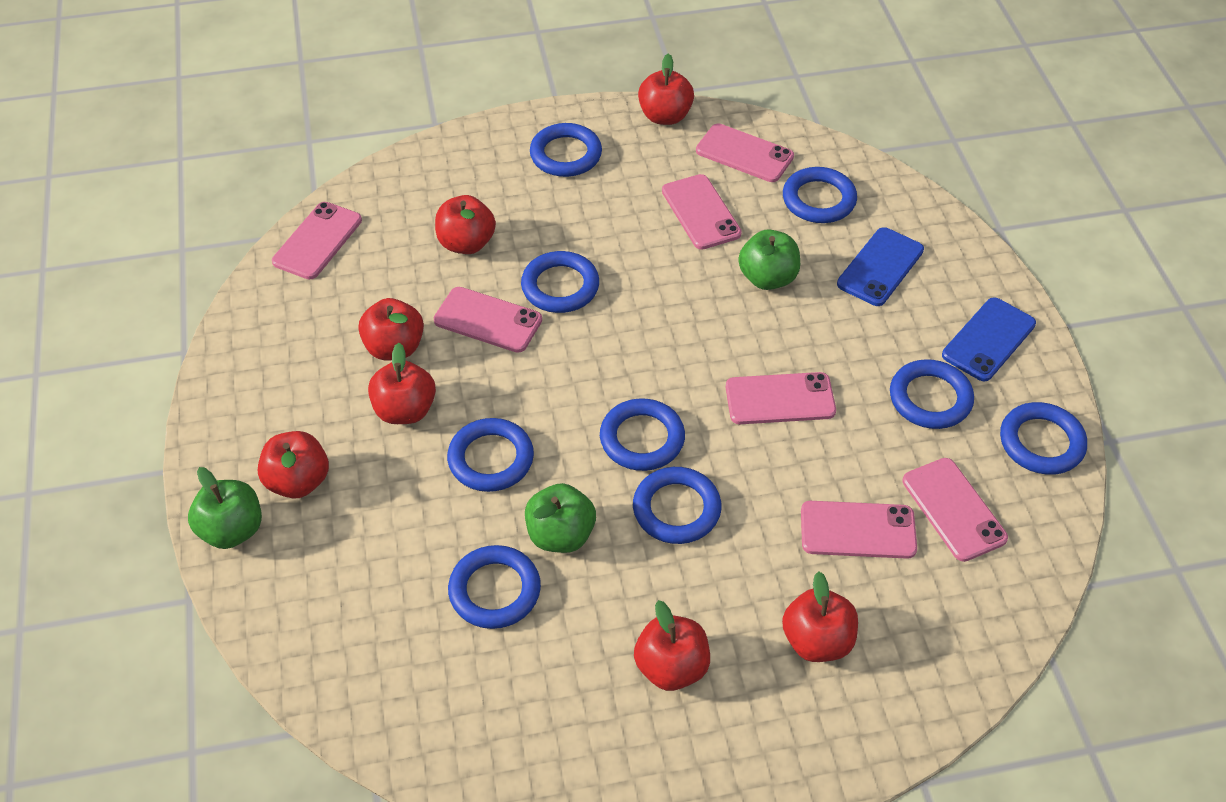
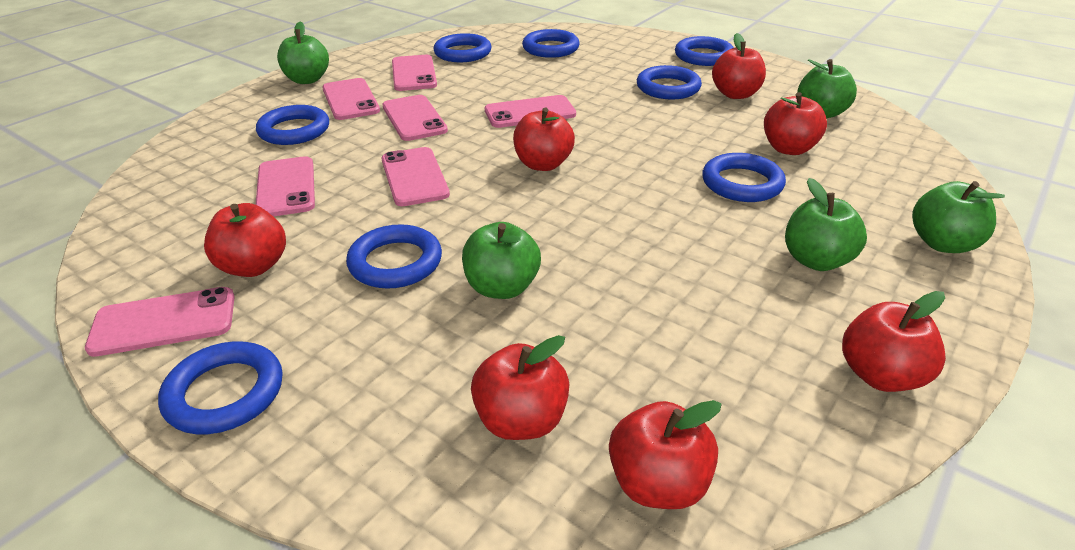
blue phone: 2 -> 0
blue ring: 9 -> 8
green apple: 3 -> 5

